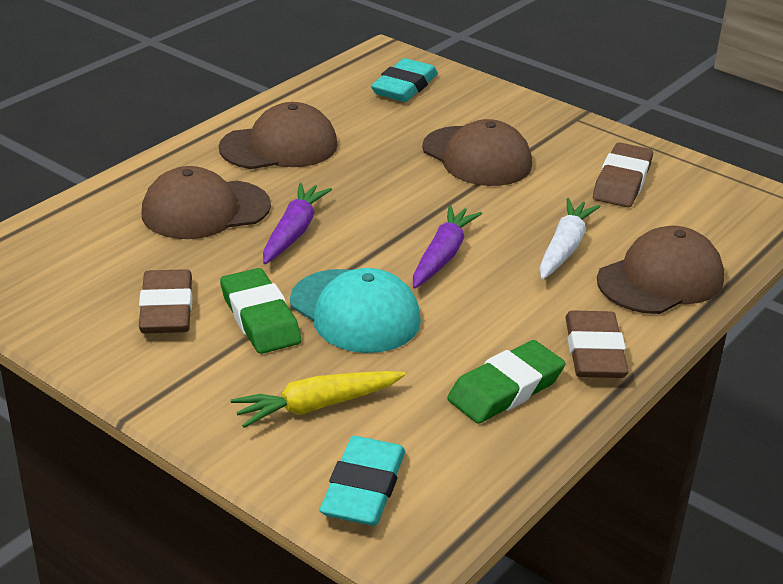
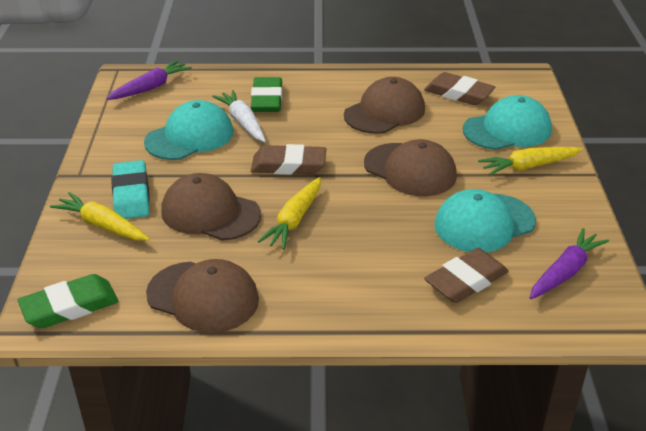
turquoise cap: 1 -> 3
turquoise eraser: 2 -> 1
yellow carrot: 1 -> 3

